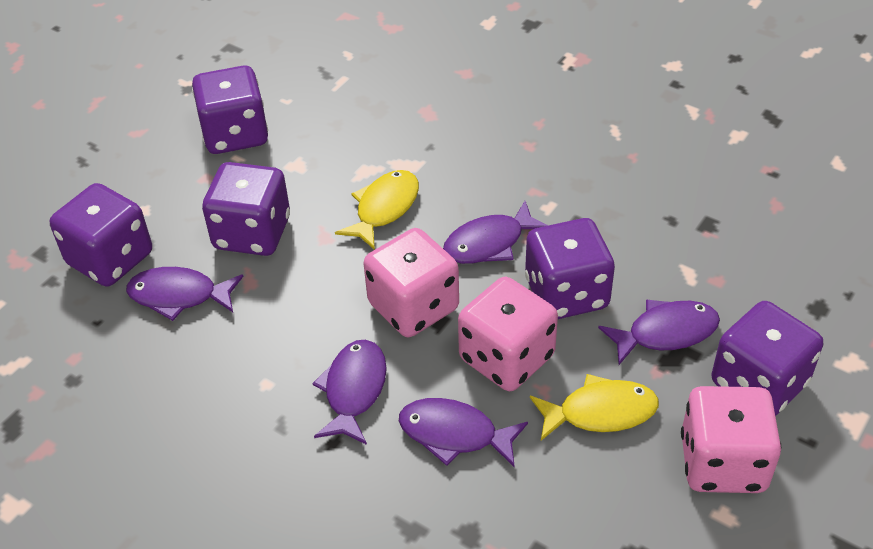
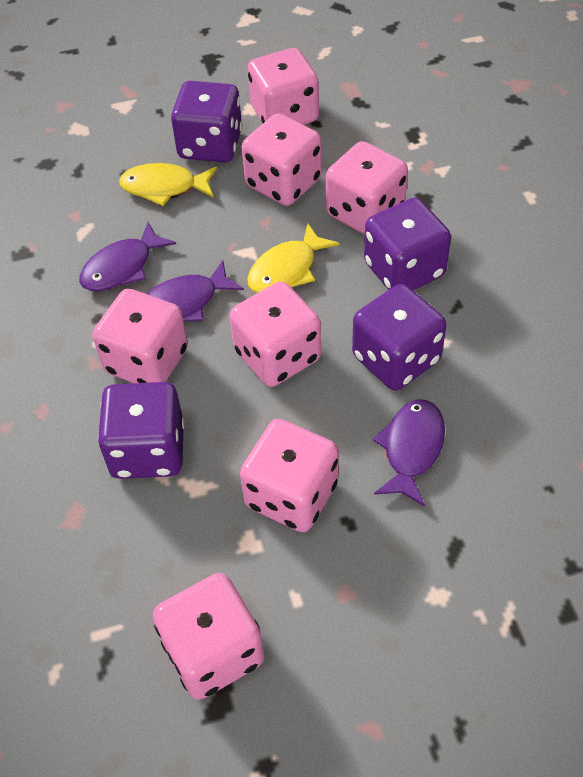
pink dice: 3 -> 7
purple dice: 5 -> 4
purple fish: 5 -> 3

